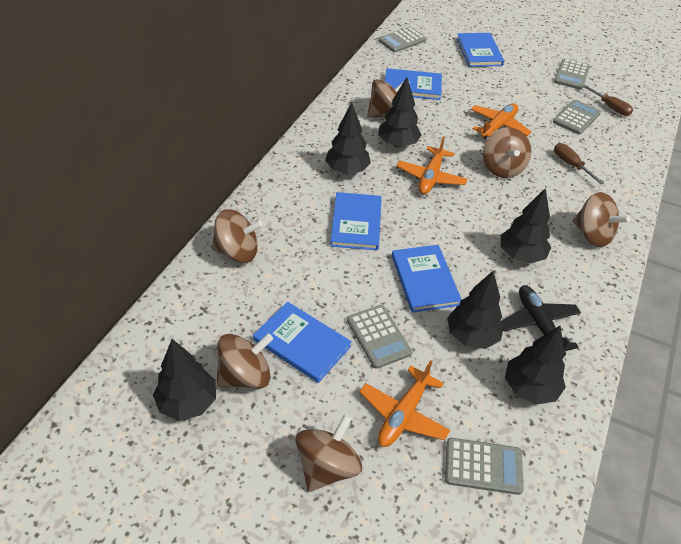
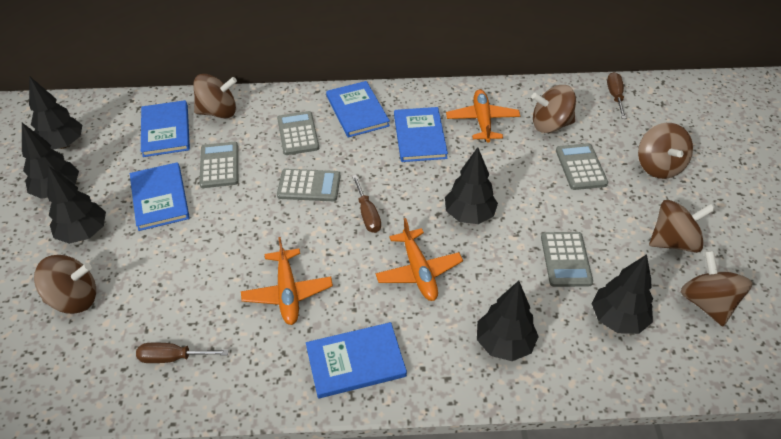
black plane: 1 -> 0
brown screwdriver: 2 -> 3

